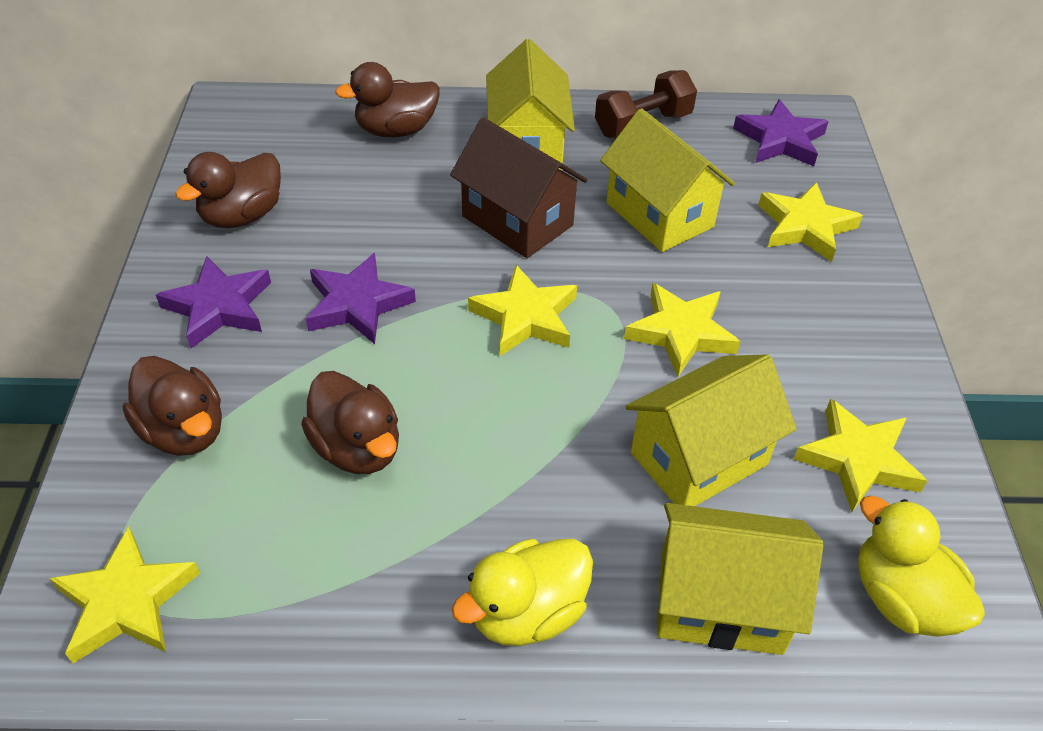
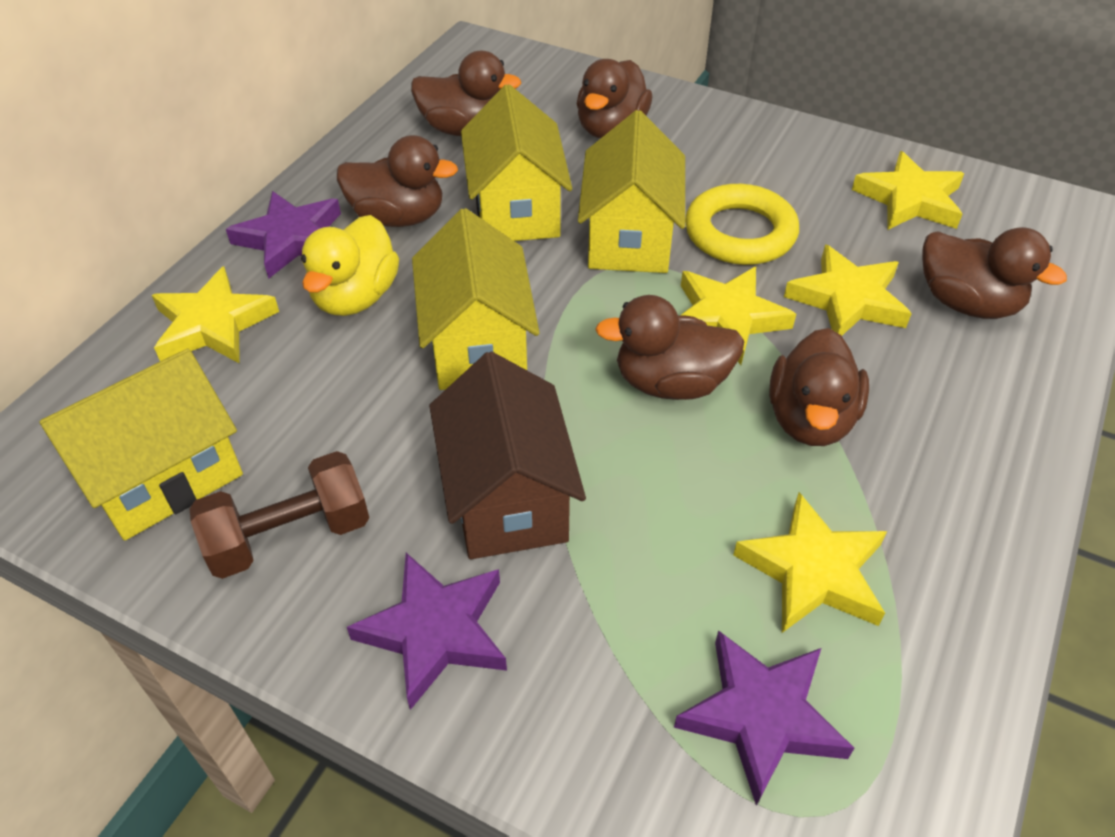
brown duck: 4 -> 6
yellow duck: 2 -> 1
yellow ring: 0 -> 1

